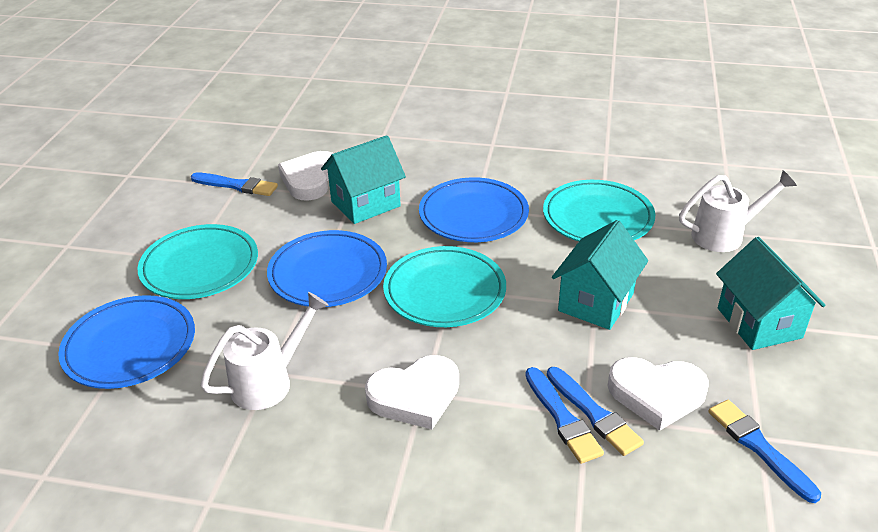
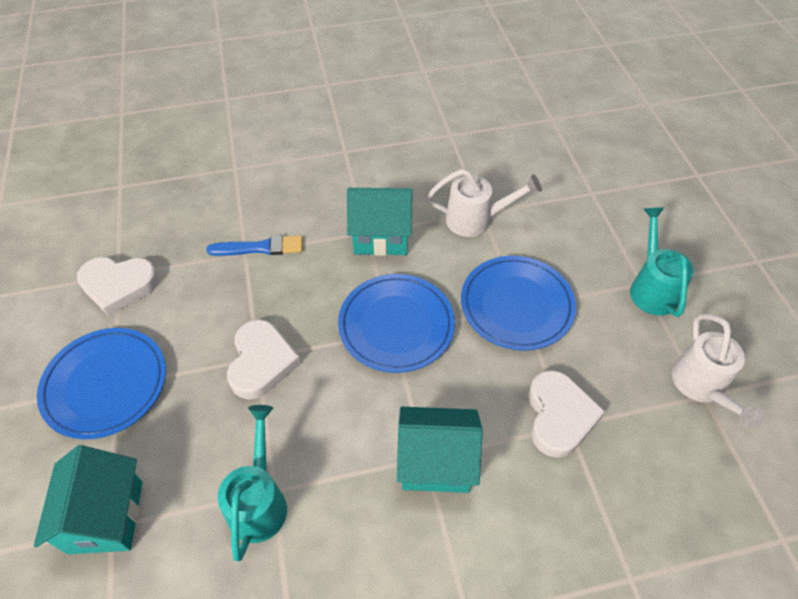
blue brush: 4 -> 1
turquoise plate: 3 -> 0
turquoise watering can: 0 -> 2

